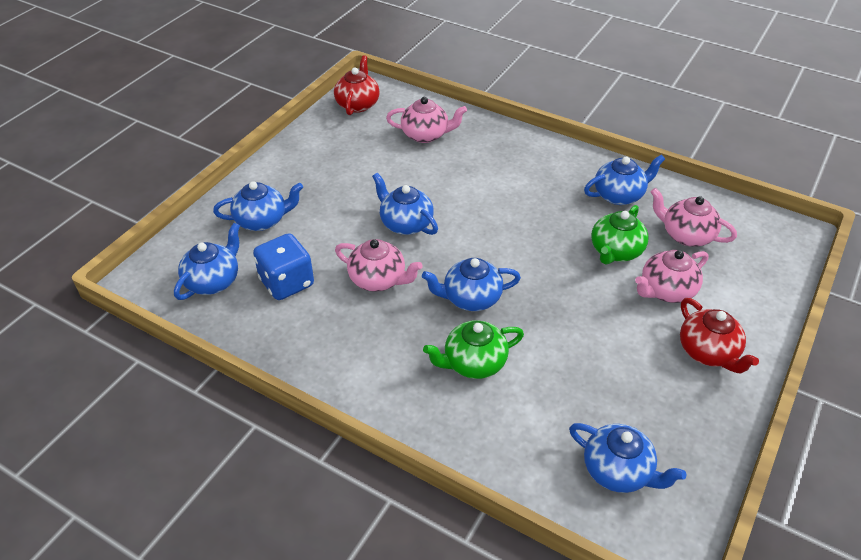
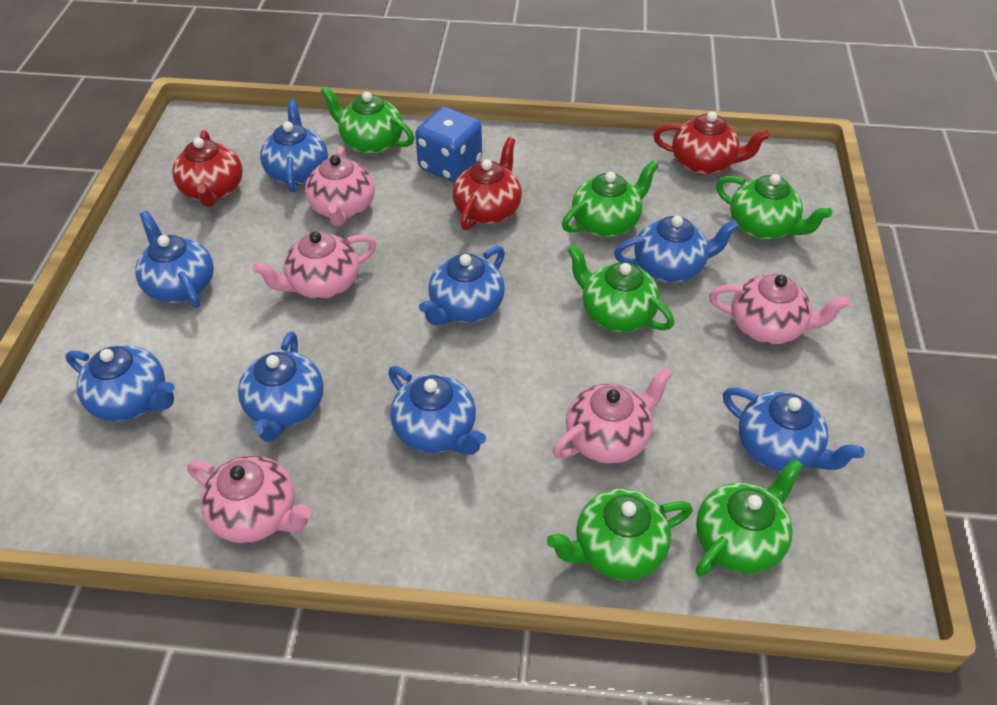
blue teapot: 6 -> 8
green teapot: 2 -> 6
pink teapot: 4 -> 5
red teapot: 2 -> 3

